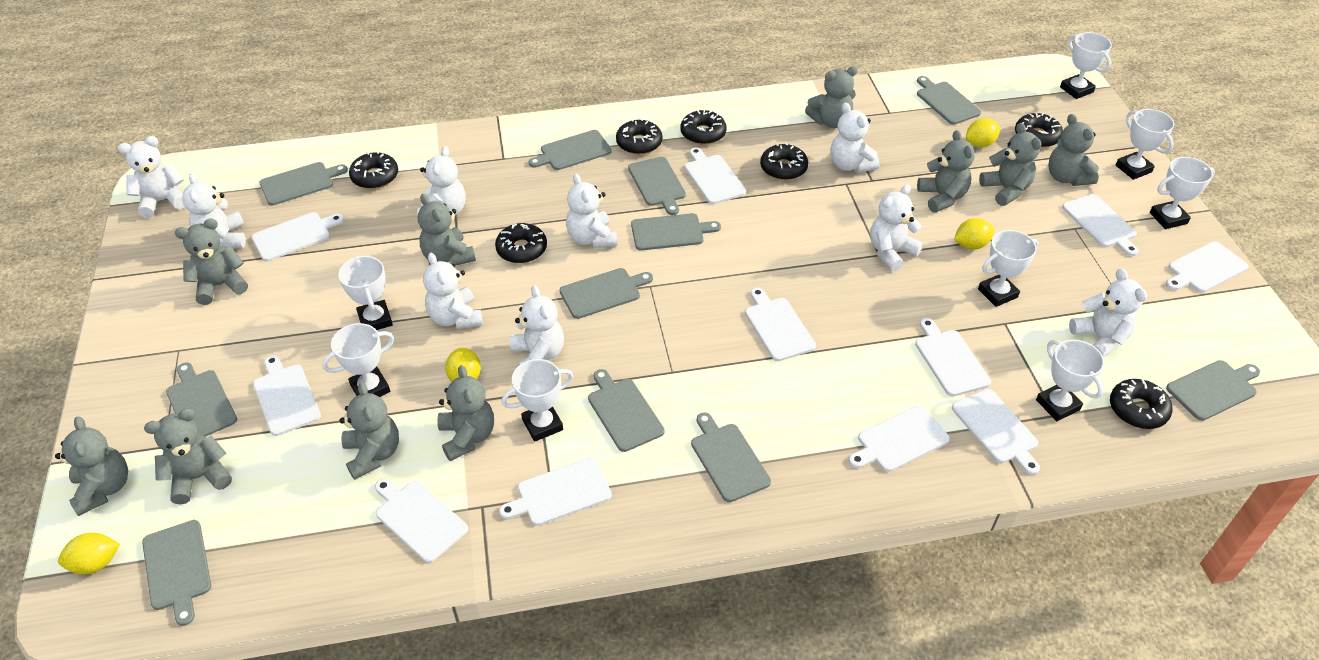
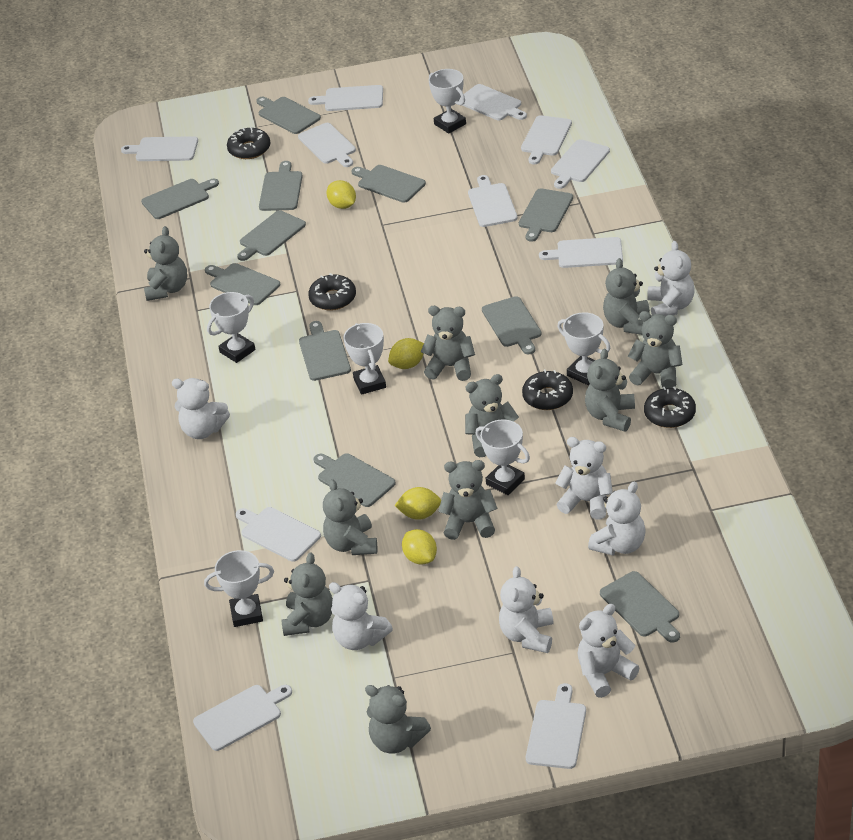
black donut: 7 -> 4
white teddy bear: 9 -> 7
white trophy: 8 -> 6

